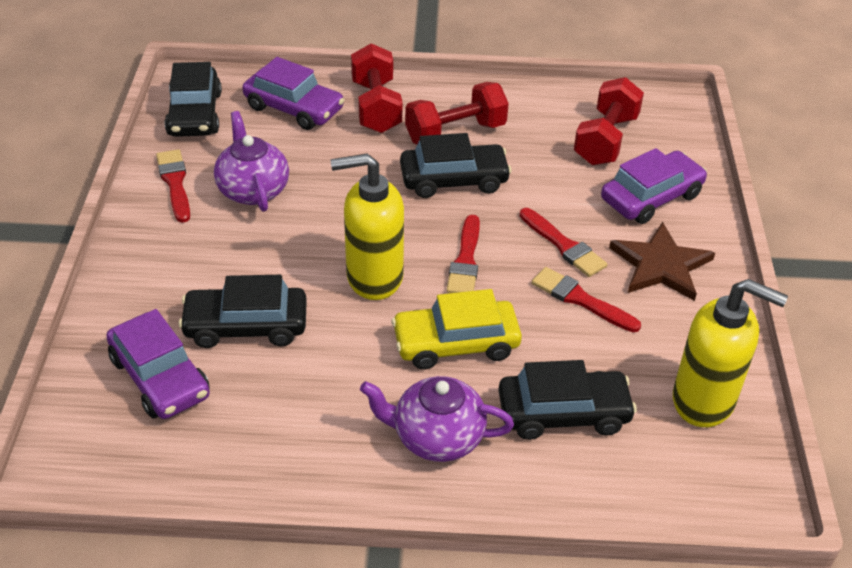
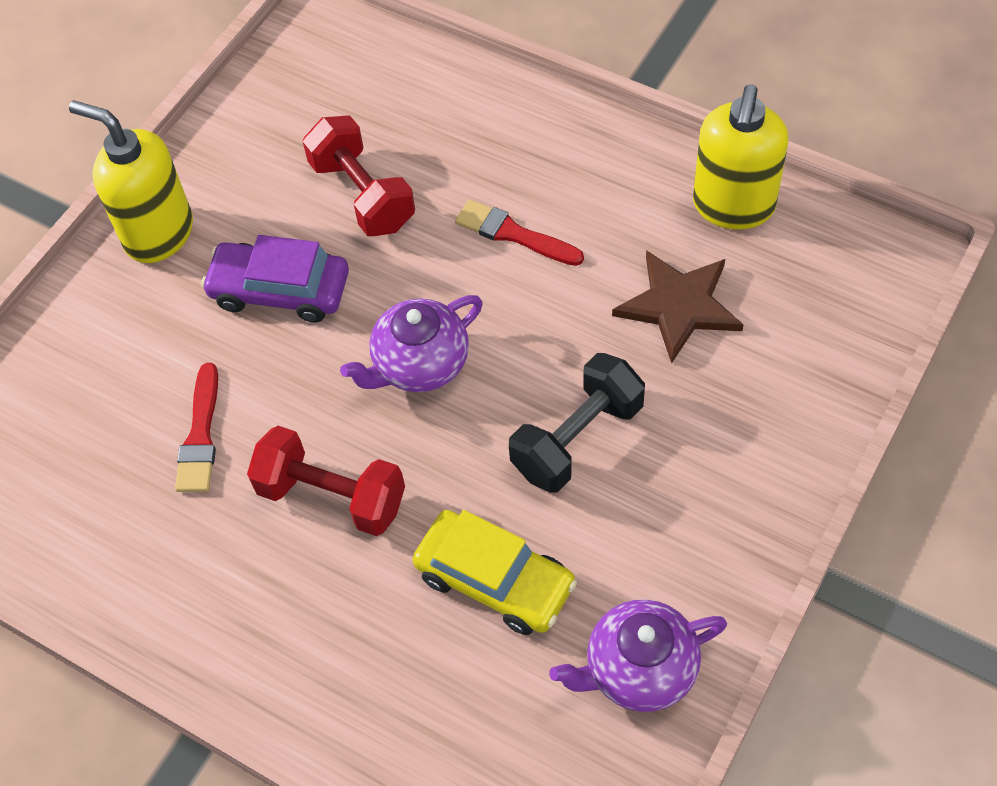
black car: 4 -> 0
black dumbbell: 0 -> 1
purple car: 3 -> 1
red brush: 4 -> 2
red dumbbell: 3 -> 2

